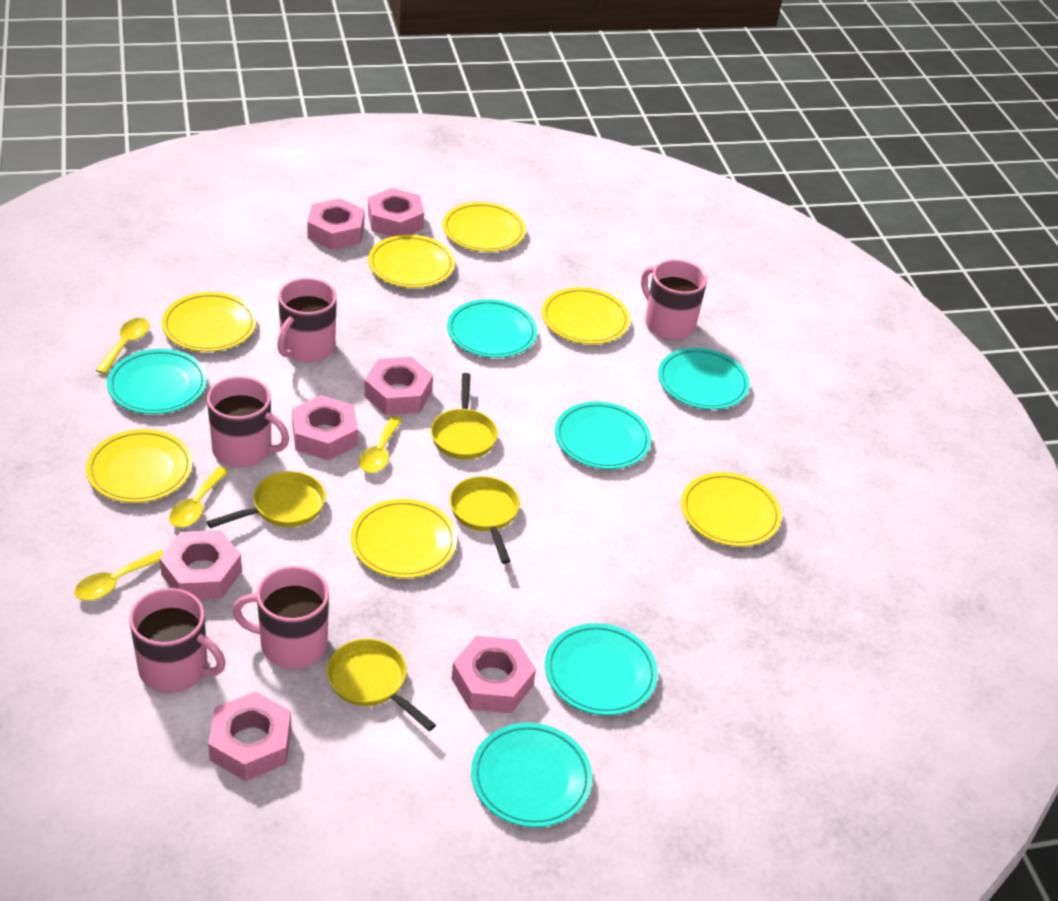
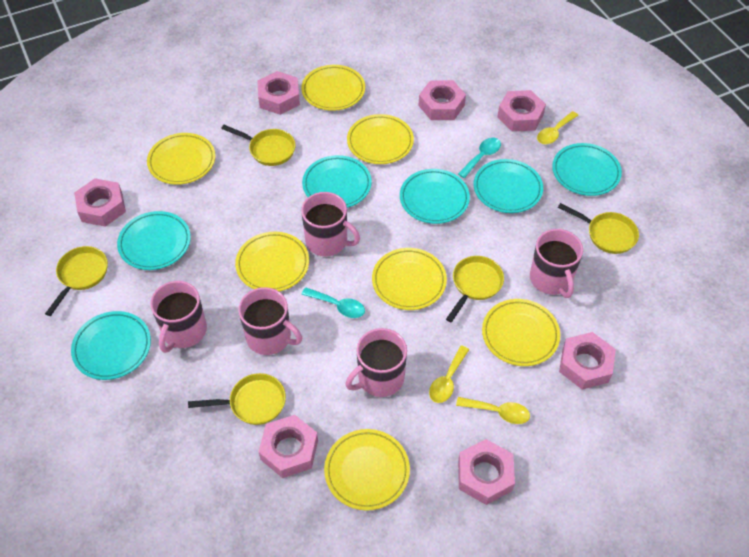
turquoise spoon: 0 -> 2
yellow pan: 4 -> 5
yellow spoon: 4 -> 3

